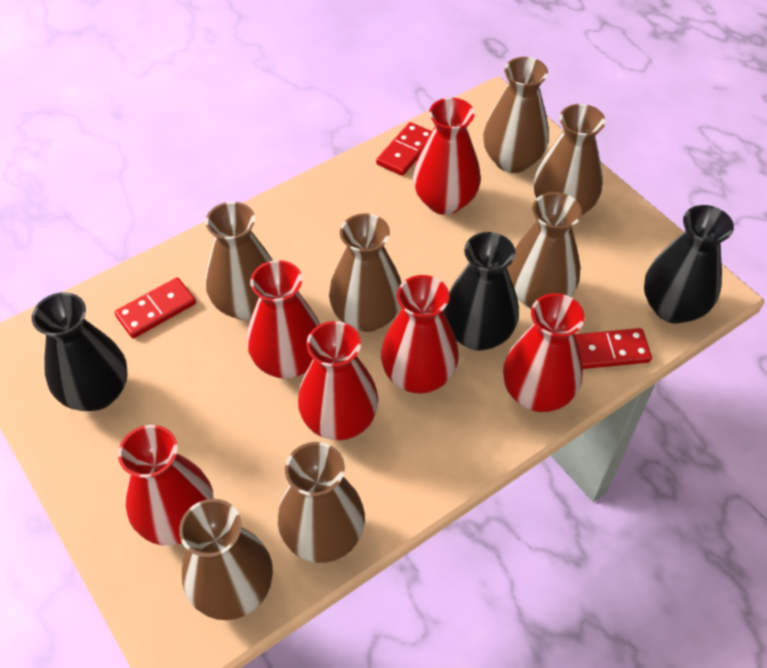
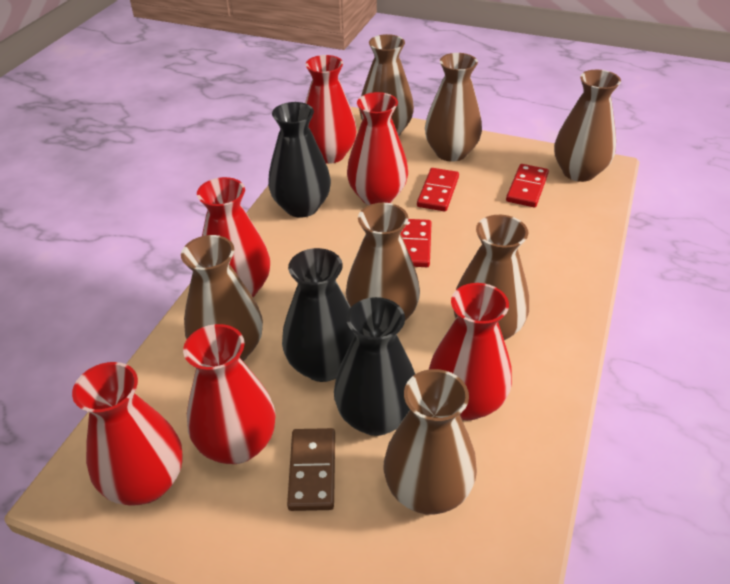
brown domino: 0 -> 1

